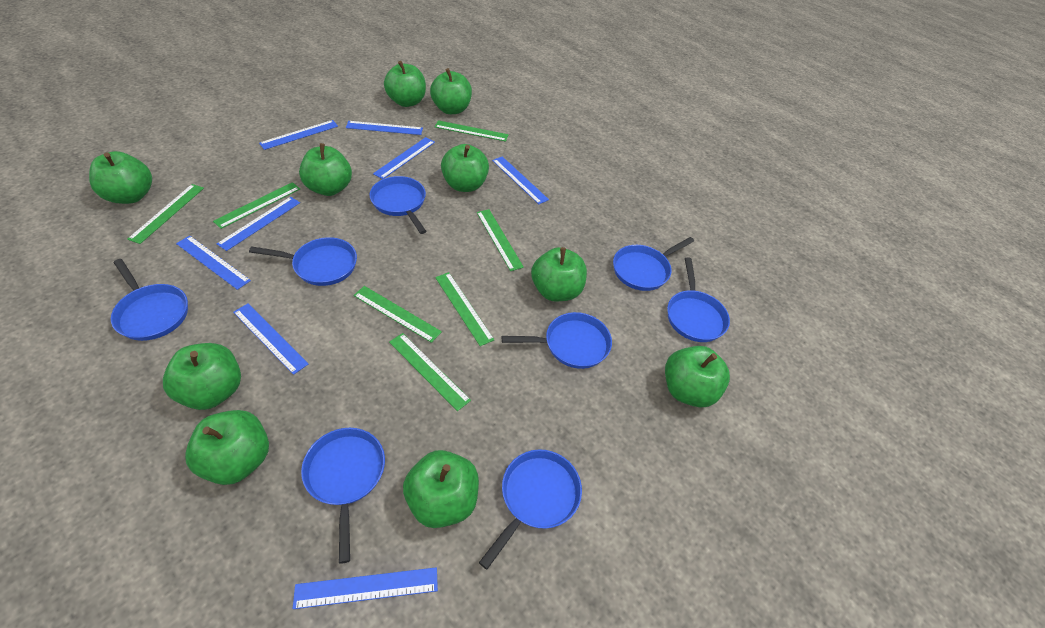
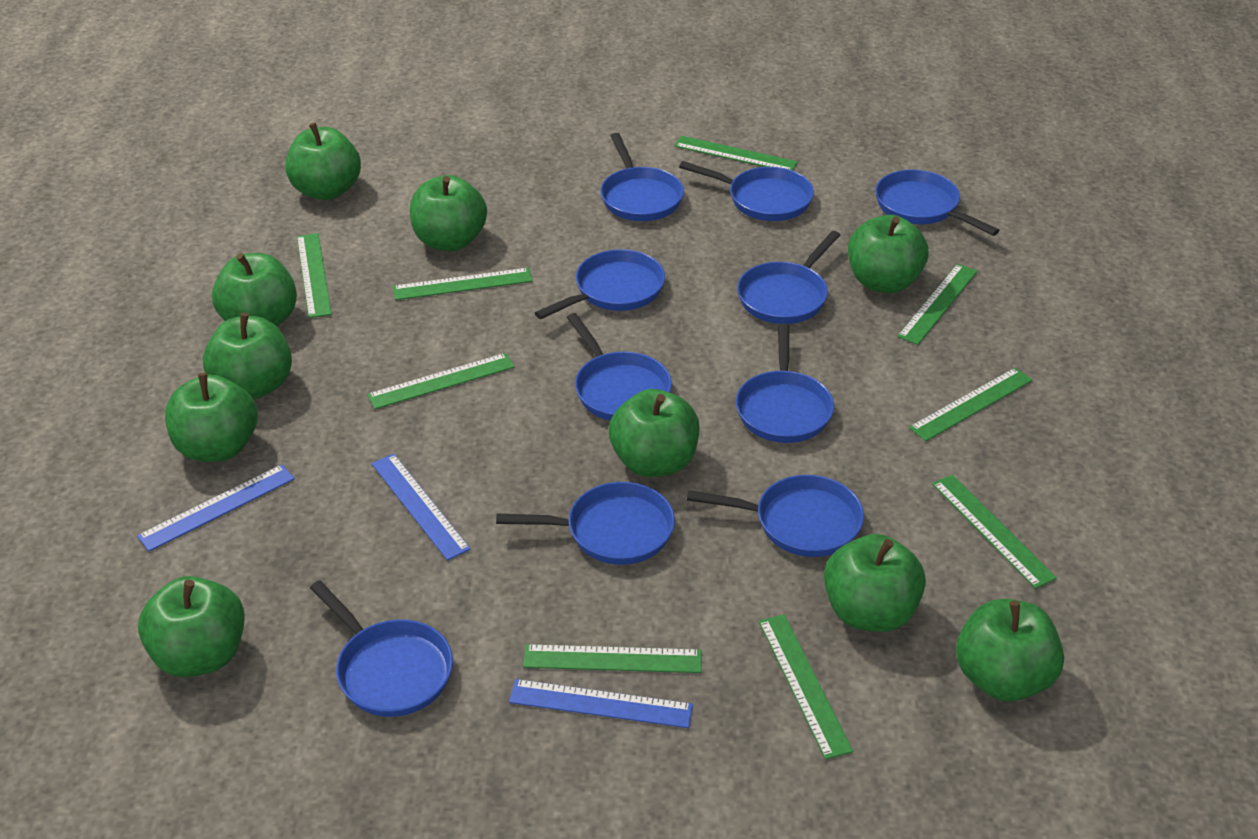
blue pan: 8 -> 10
blue ruler: 8 -> 3
green ruler: 7 -> 9

